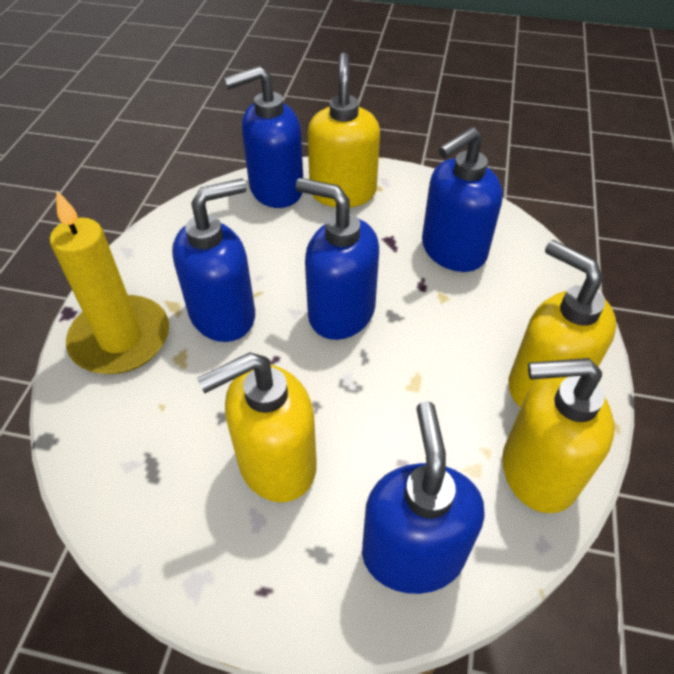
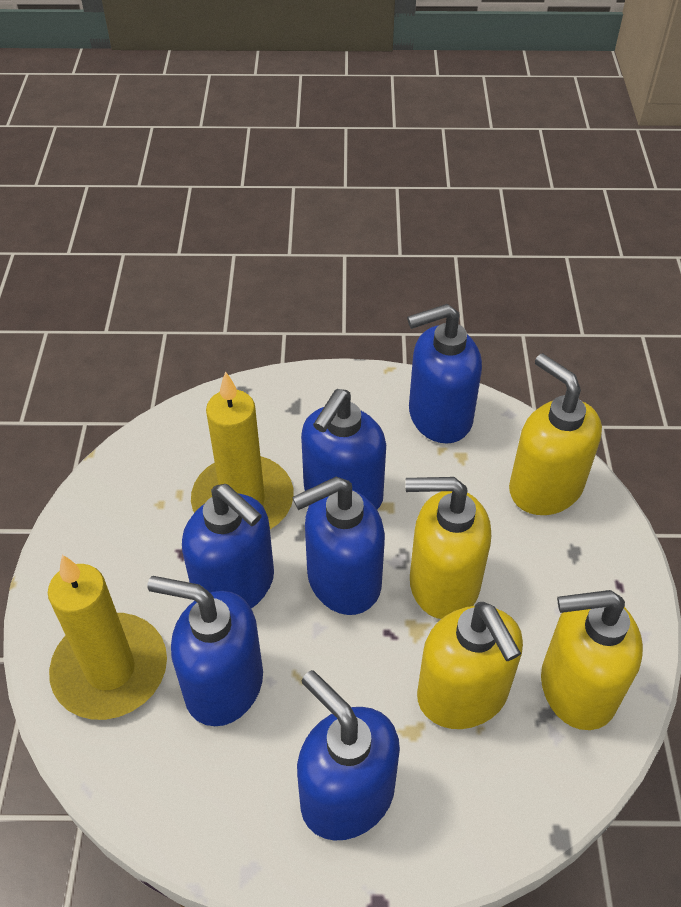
blue soap dispenser: 5 -> 6
yellow candle: 1 -> 2

